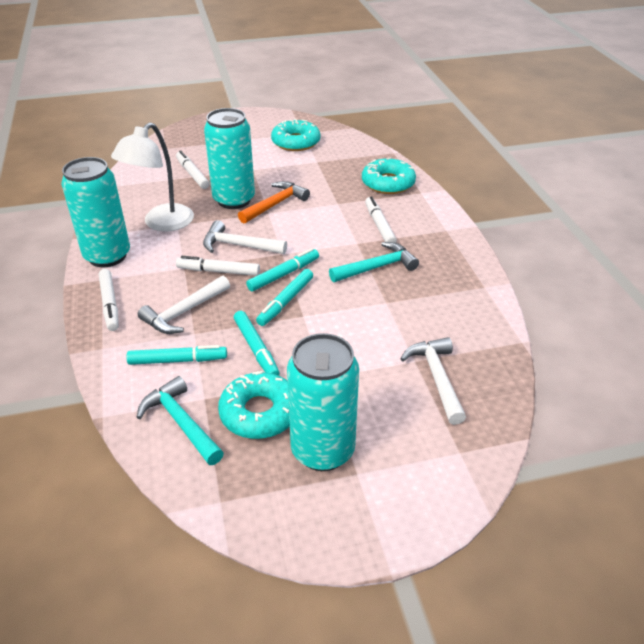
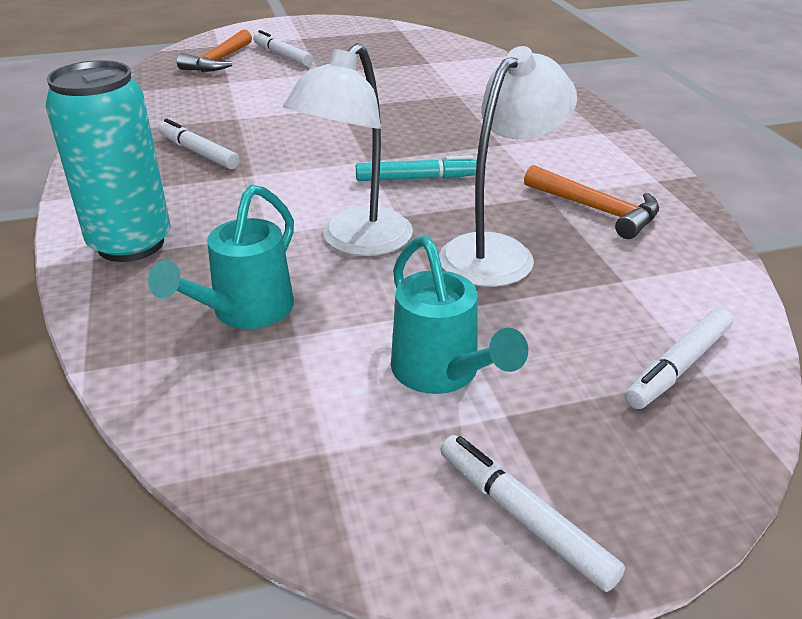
orange hammer: 1 -> 2
turquoise can: 3 -> 1
turquoise donut: 3 -> 0
turquoise hammer: 2 -> 0
turquoise marker: 4 -> 1
turquoise watering can: 0 -> 2
white hammer: 3 -> 0
white lamp: 1 -> 2

